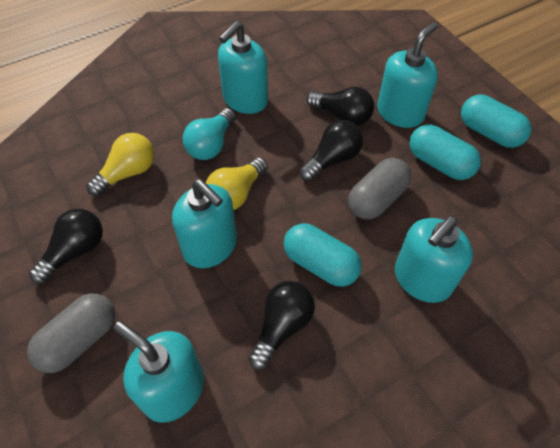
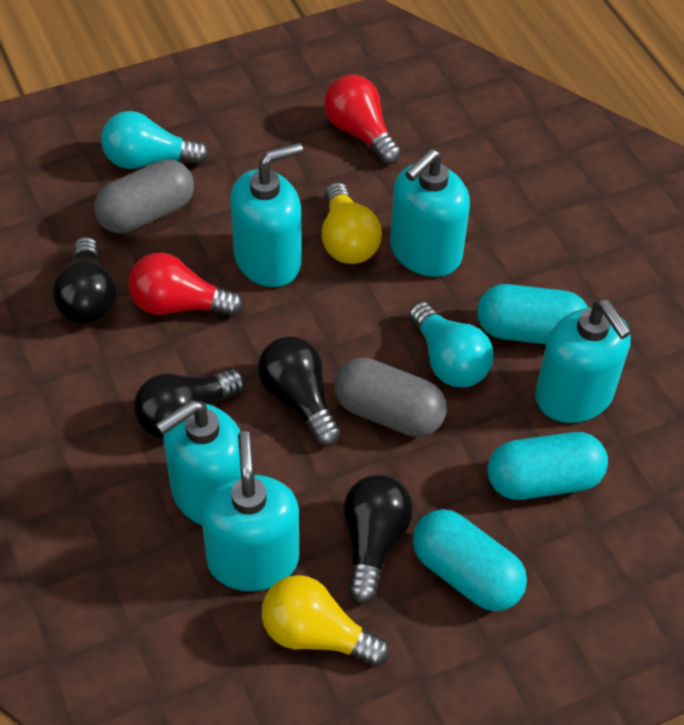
red light bulb: 0 -> 2
turquoise light bulb: 1 -> 2

